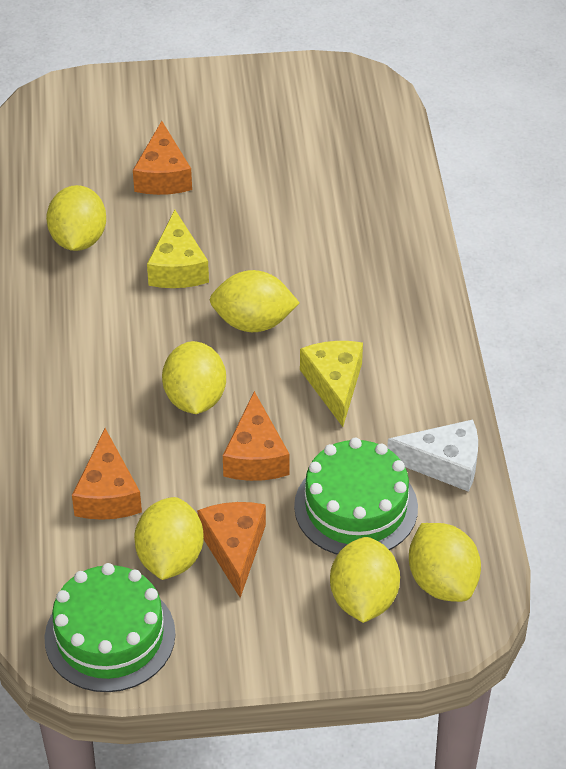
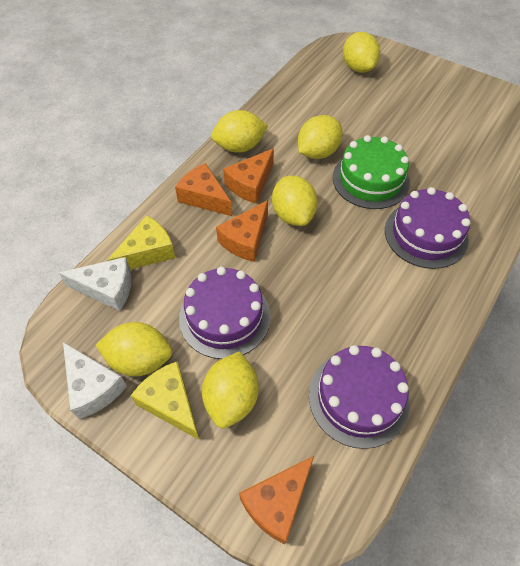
green cake: 2 -> 1
purple cake: 0 -> 3
white cheese: 1 -> 2

